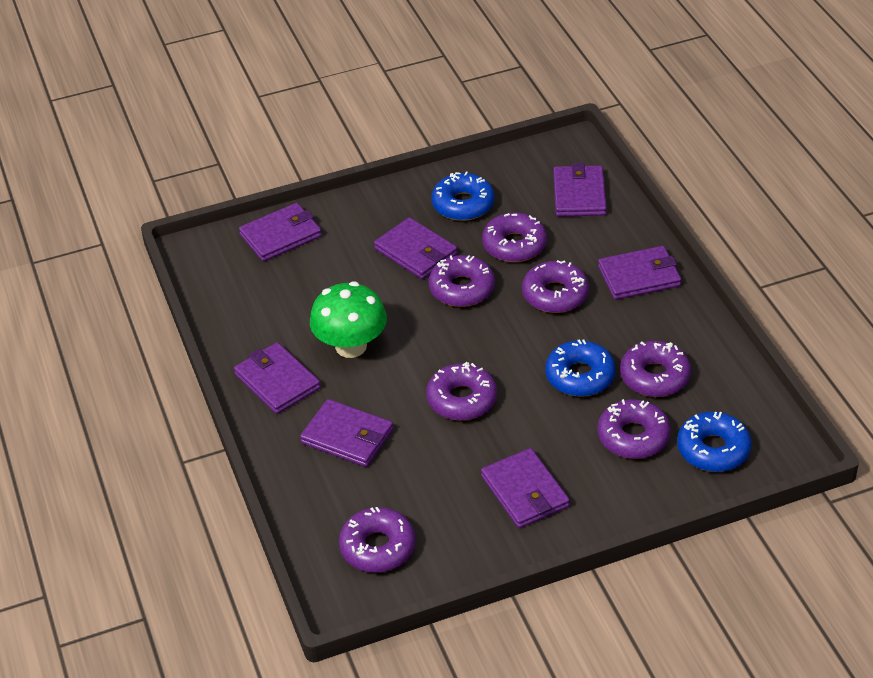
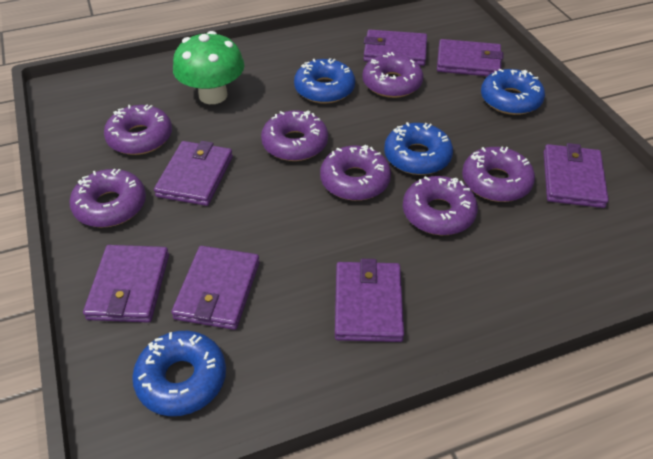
blue donut: 3 -> 4

